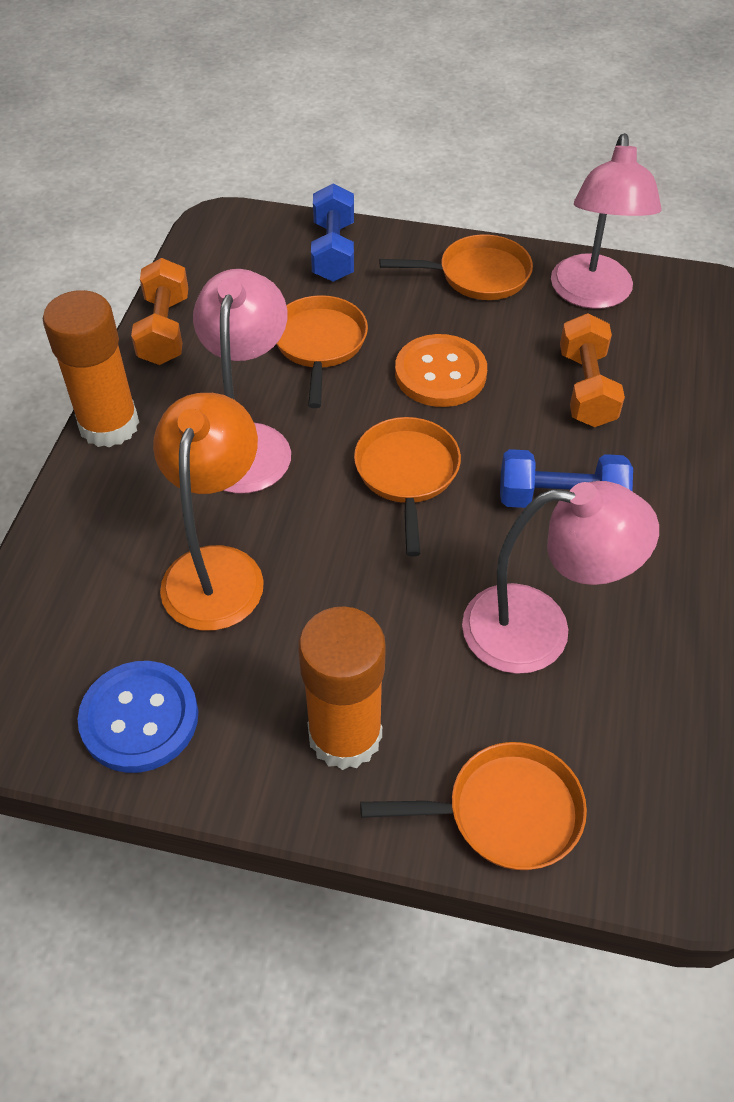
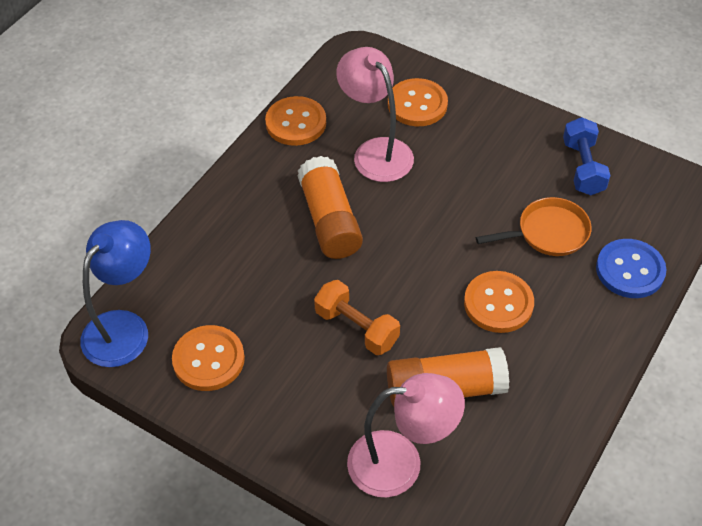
blue dumbbell: 2 -> 1
blue lamp: 0 -> 1
orange button: 1 -> 4
orange dumbbell: 2 -> 1
orange lamp: 1 -> 0
orange pan: 4 -> 1
pink lamp: 3 -> 2

